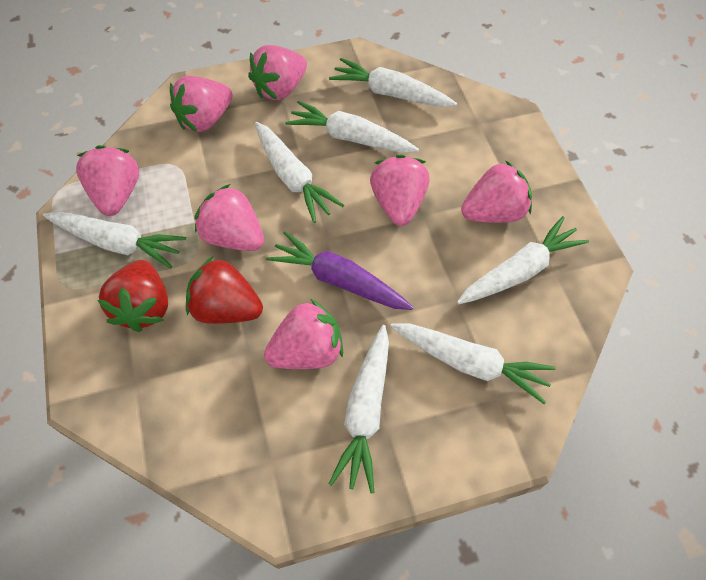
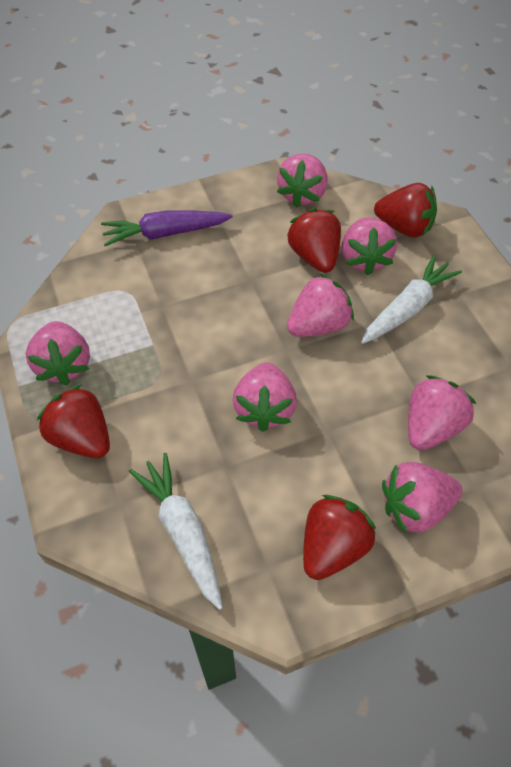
red strawberry: 2 -> 4
white carrot: 7 -> 2

